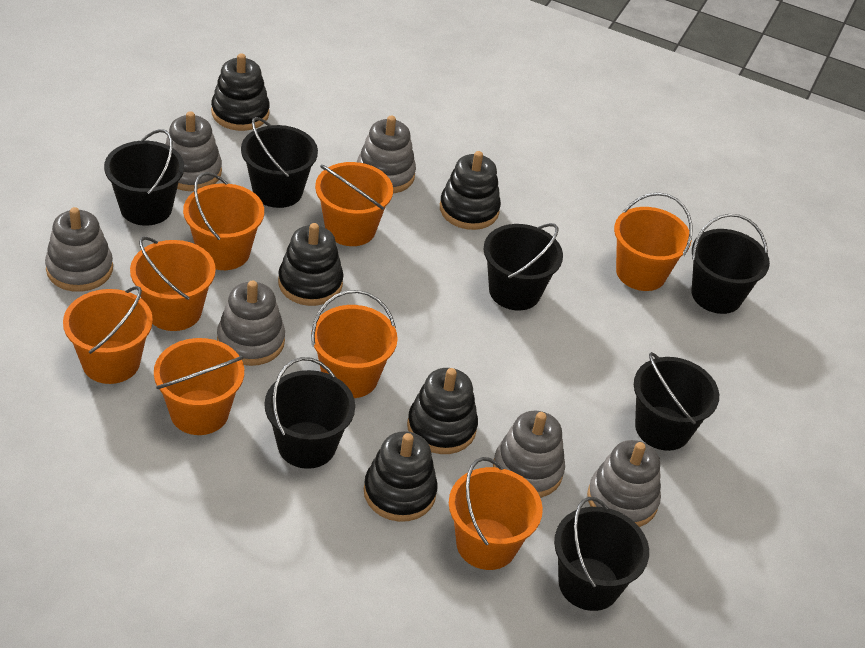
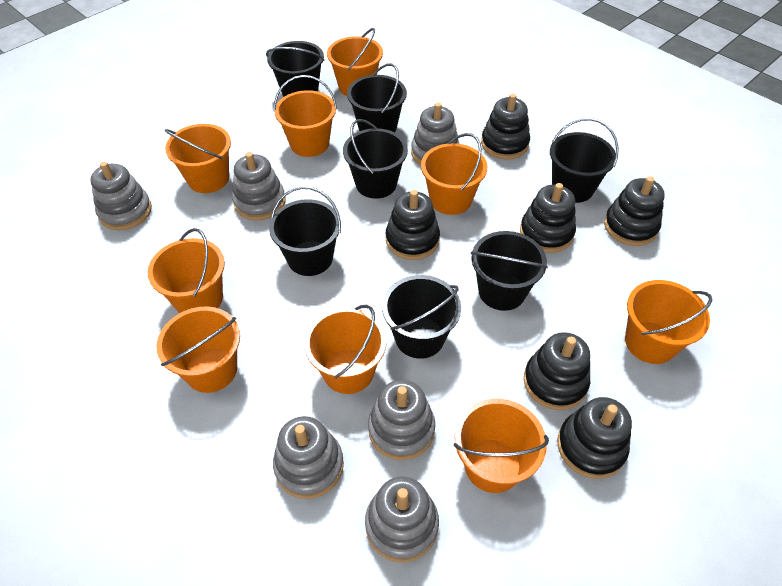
black stacking toy: 5 -> 6
orange bucket: 8 -> 9

